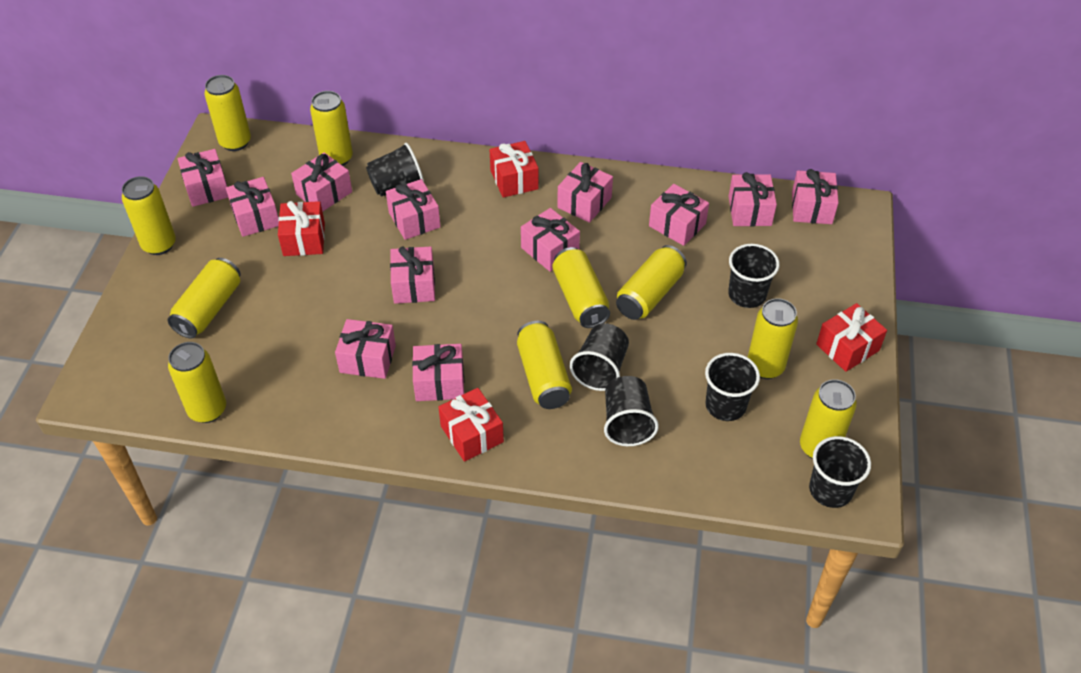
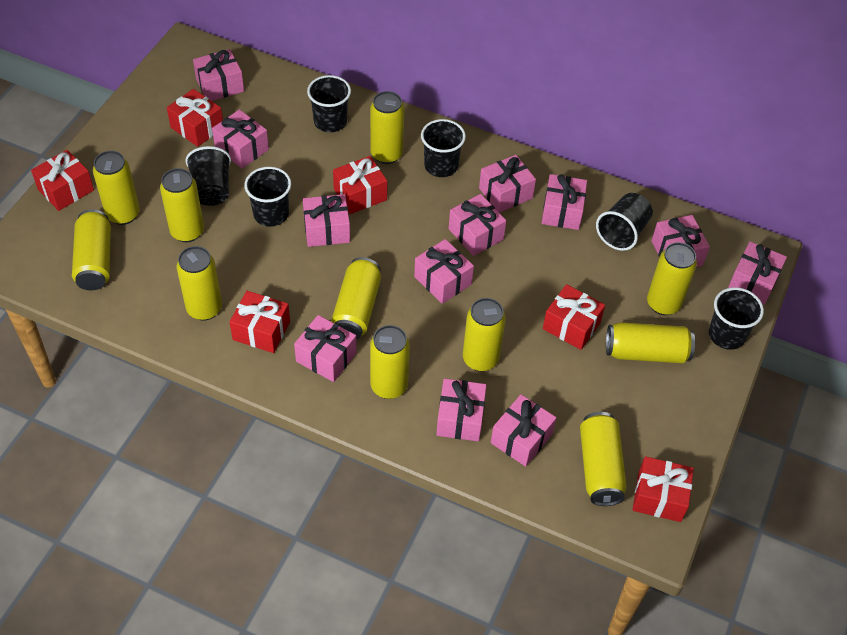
red gift: 4 -> 6
yellow can: 10 -> 11

